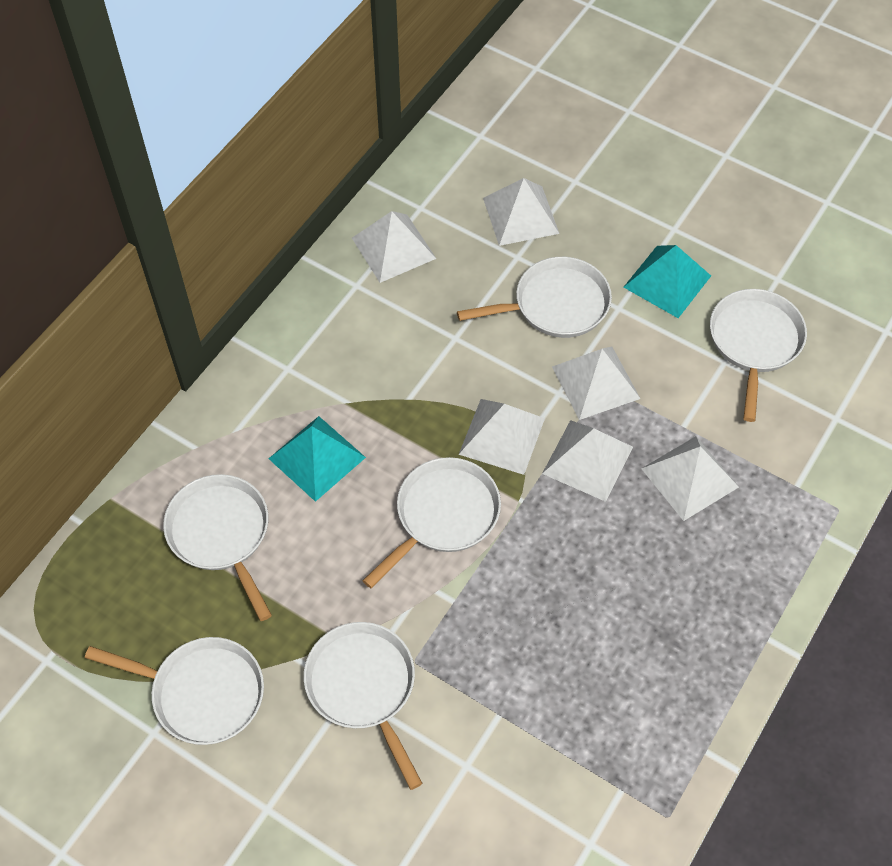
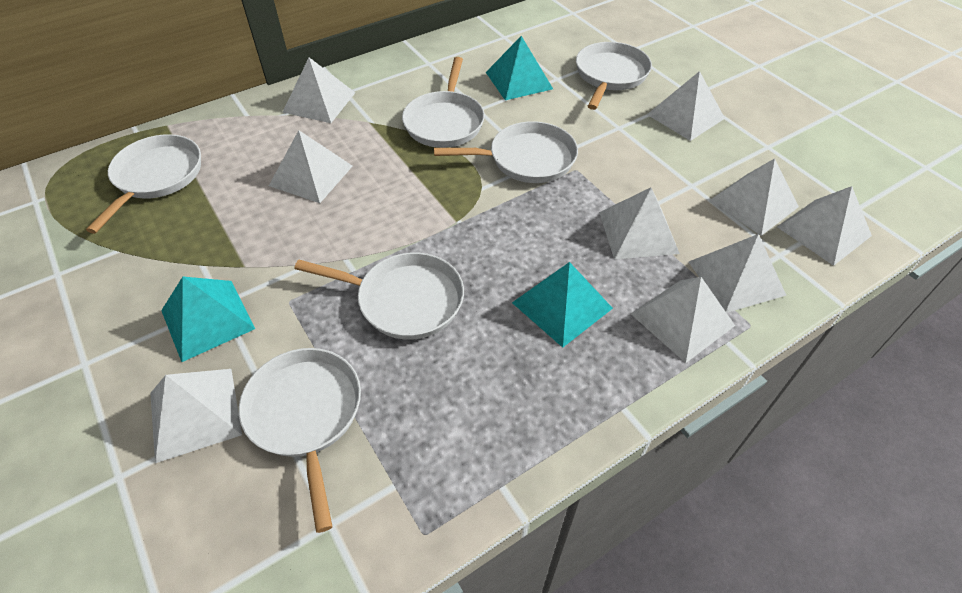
turquoise pyramid: 2 -> 3
white pyramid: 6 -> 9

